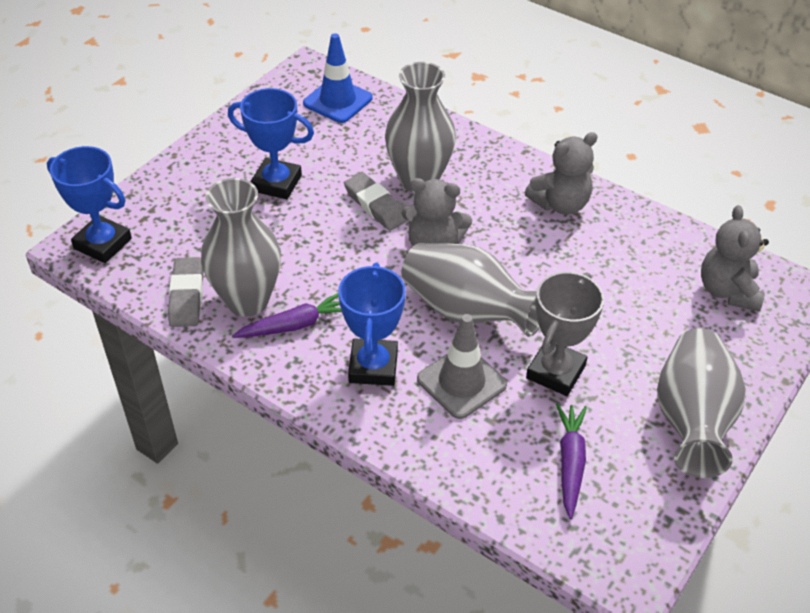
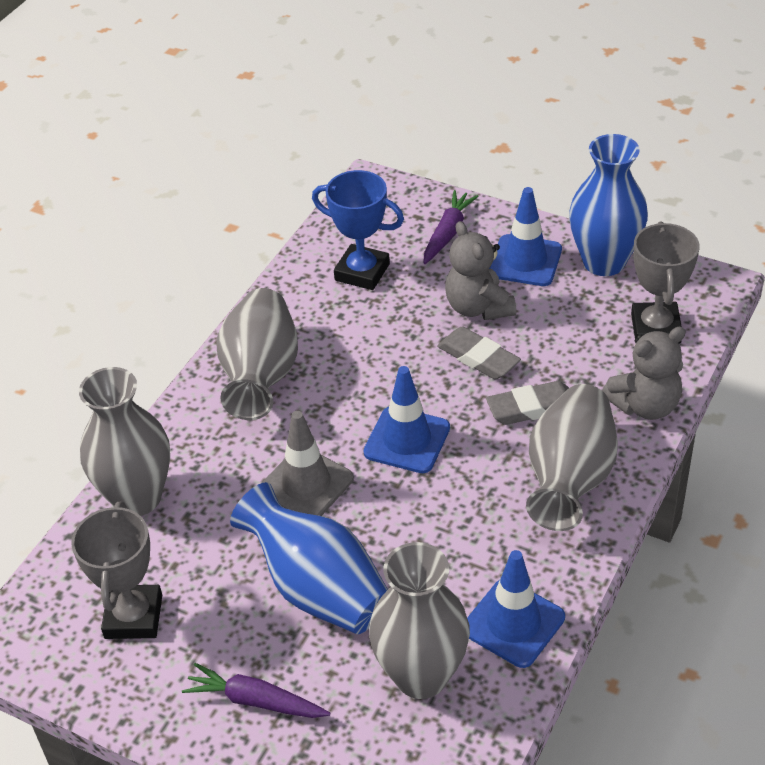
blue traffic cone: 1 -> 3
blue trophy: 3 -> 1
blue vase: 0 -> 2
grey teddy bear: 3 -> 2
grey trophy: 1 -> 2

